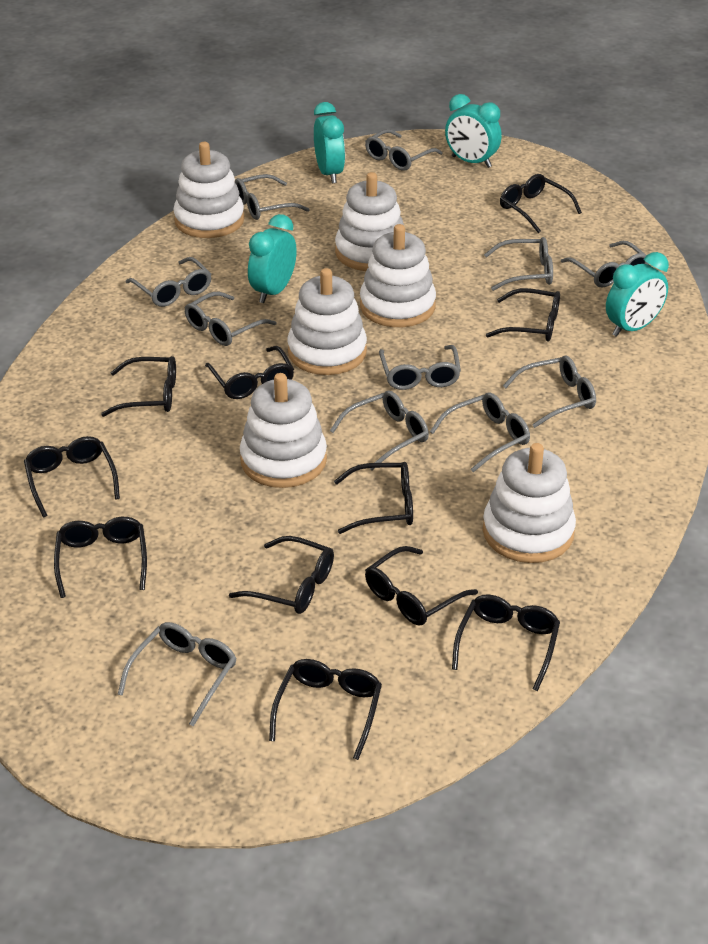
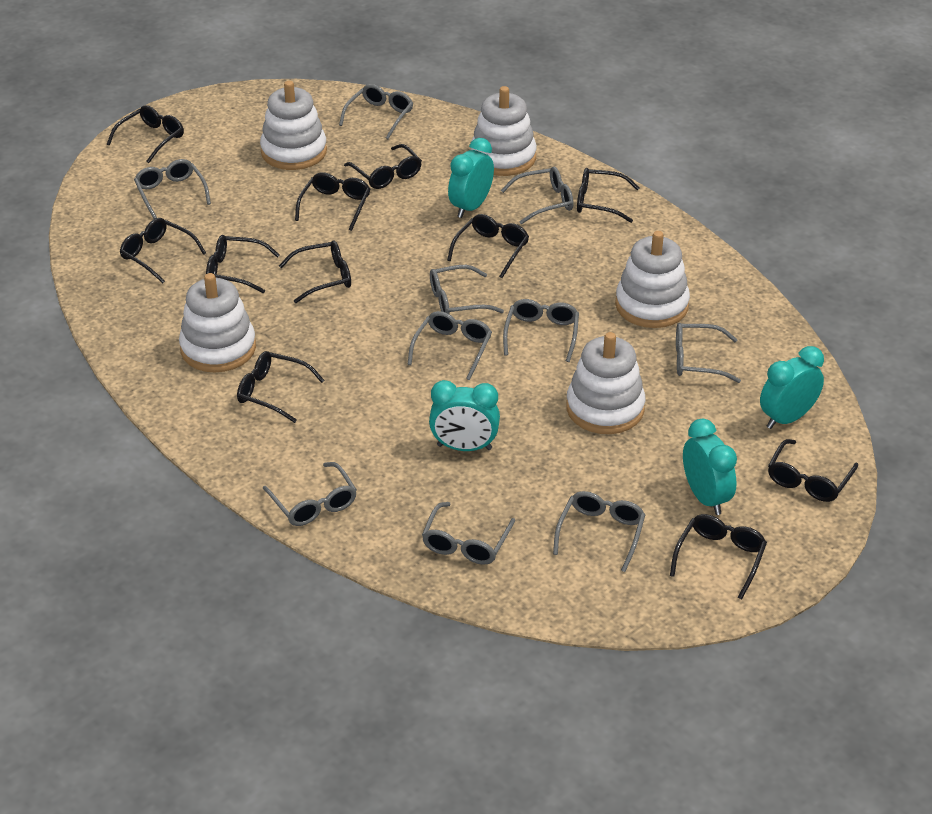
grey glasses: 11 -> 10
white stacking toy: 6 -> 5

